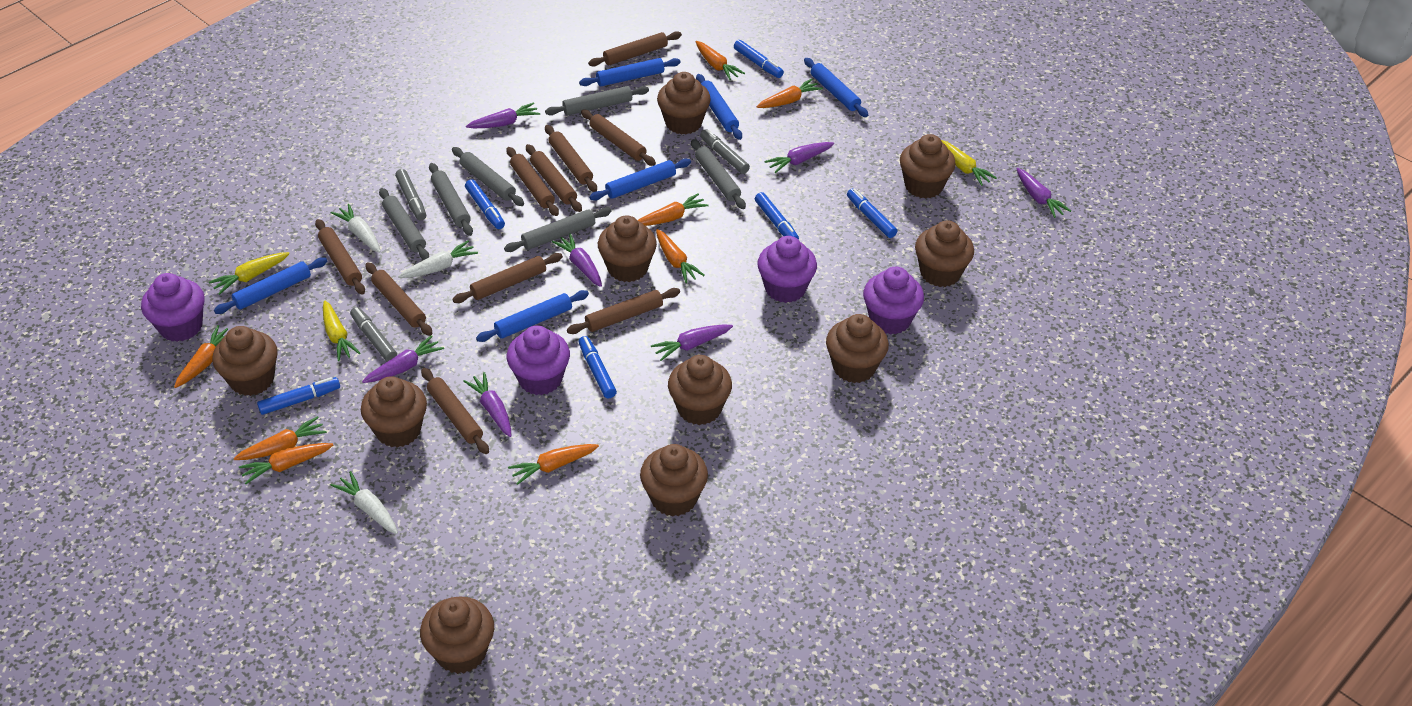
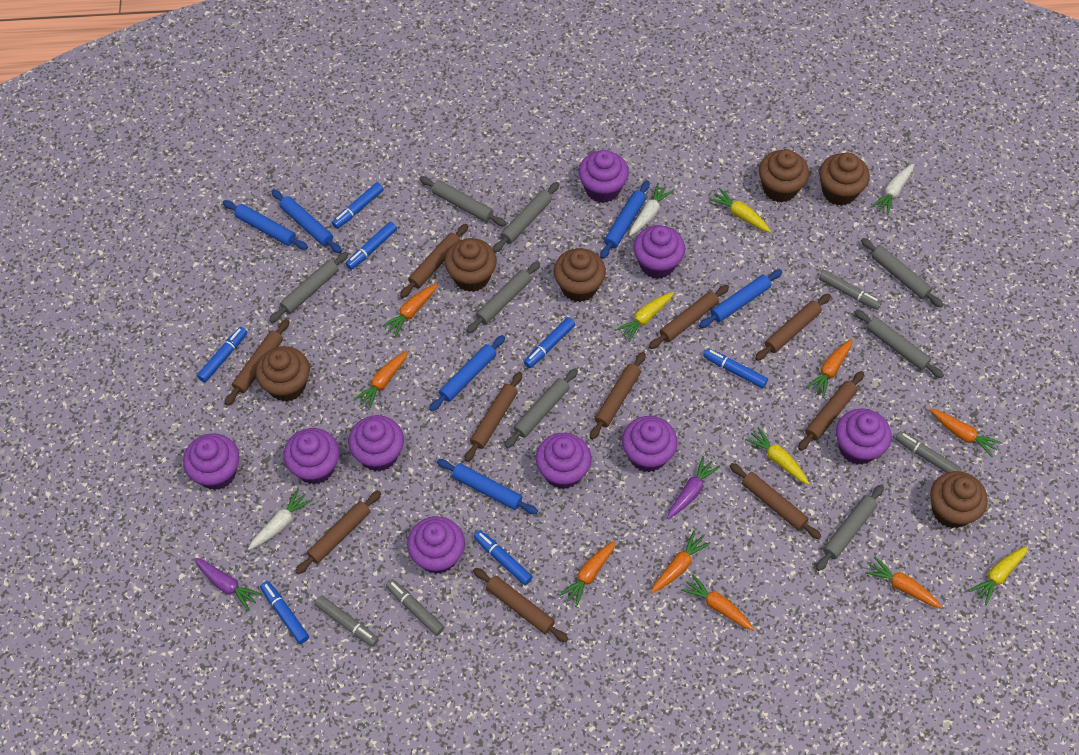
blue marker: 6 -> 7
brown cupcake: 10 -> 6
grey marker: 3 -> 4
grey rolling pin: 6 -> 8
purple carrot: 7 -> 2
purple cupcake: 4 -> 9
yellow carrot: 3 -> 4

